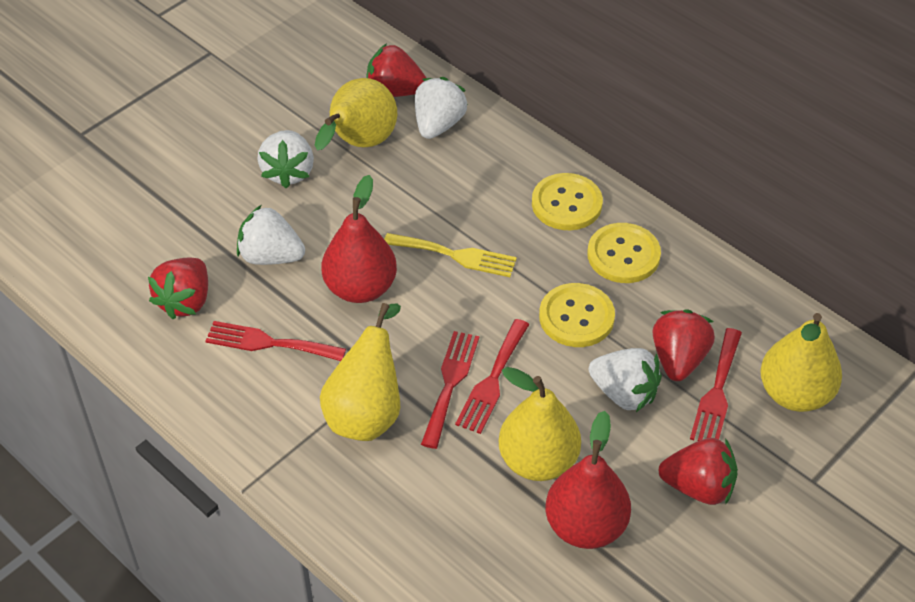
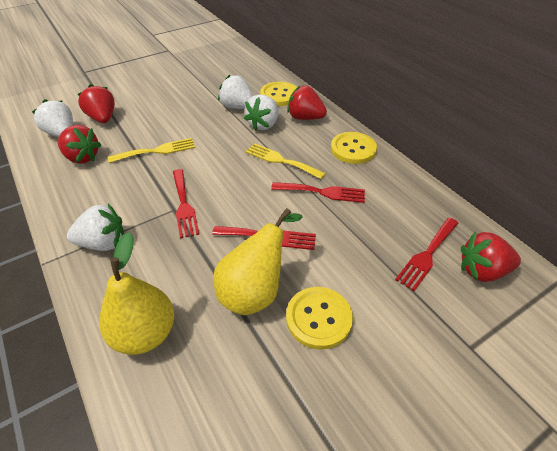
red pear: 2 -> 0
yellow fork: 1 -> 2
yellow pear: 4 -> 2

